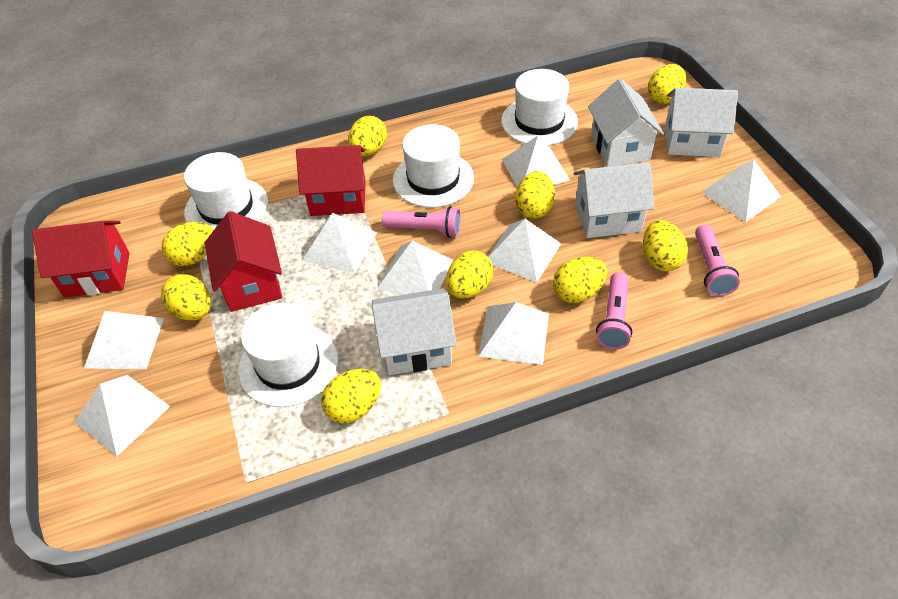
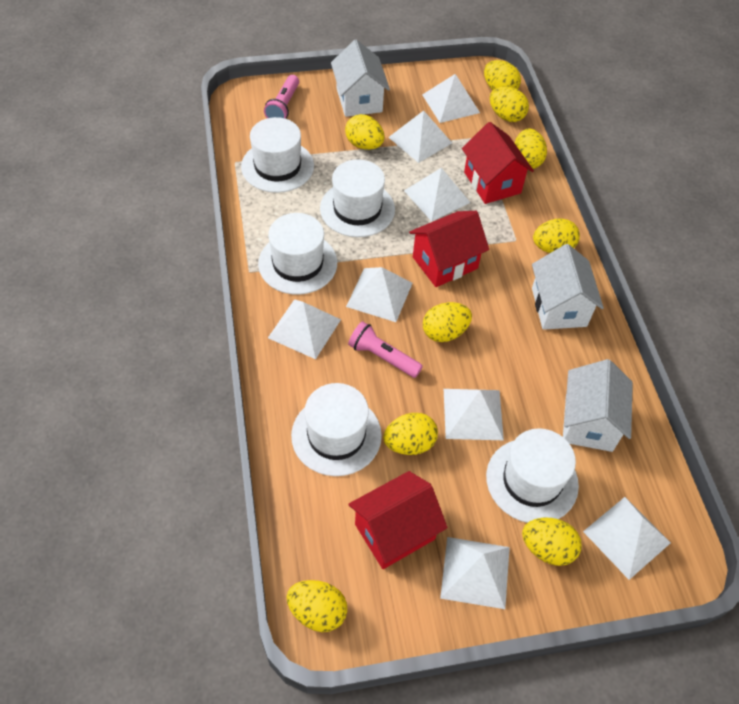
pink flashlight: 3 -> 2
white hat: 4 -> 5
white house: 4 -> 3

